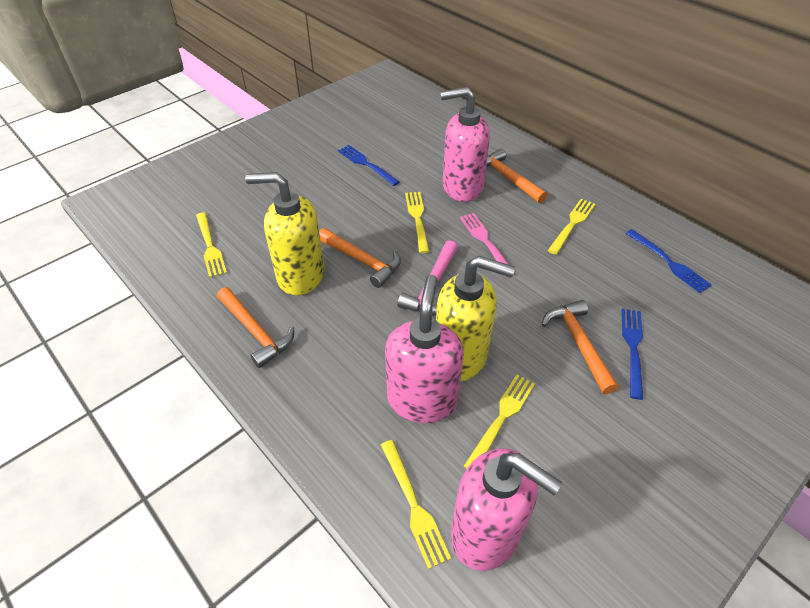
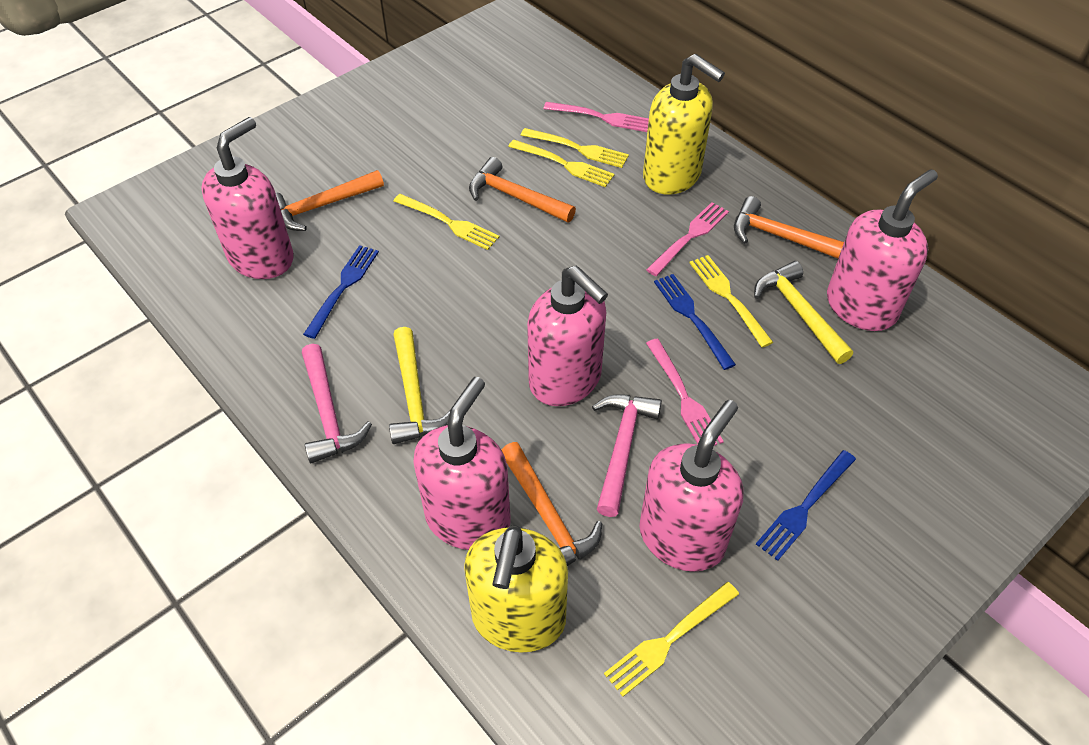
pink fork: 1 -> 3
pink hammer: 1 -> 2
pink soap dispenser: 3 -> 5
yellow hammer: 0 -> 2

